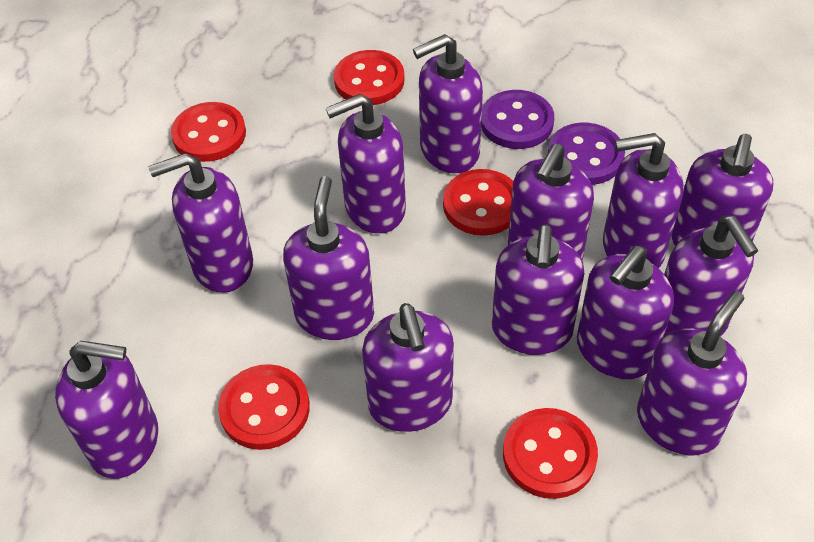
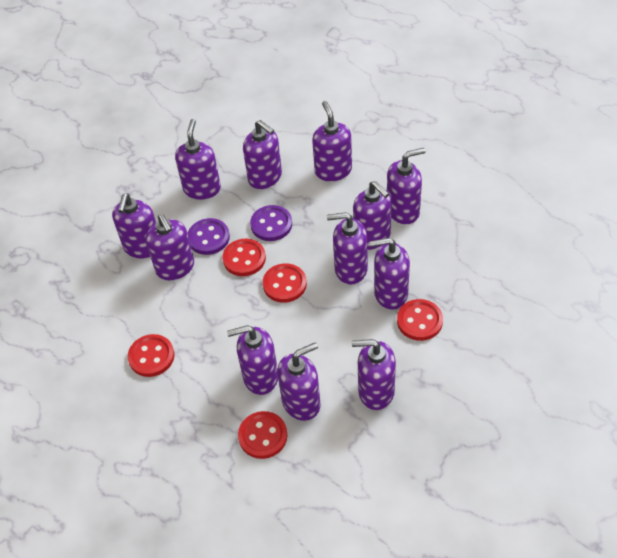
purple soap dispenser: 13 -> 12

